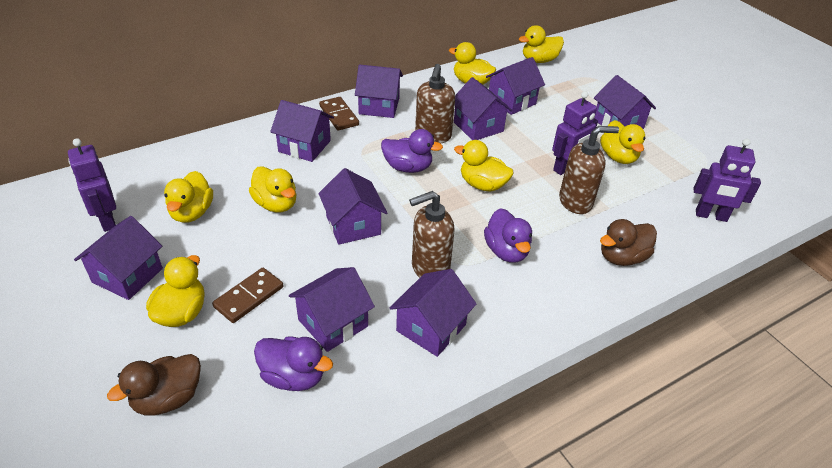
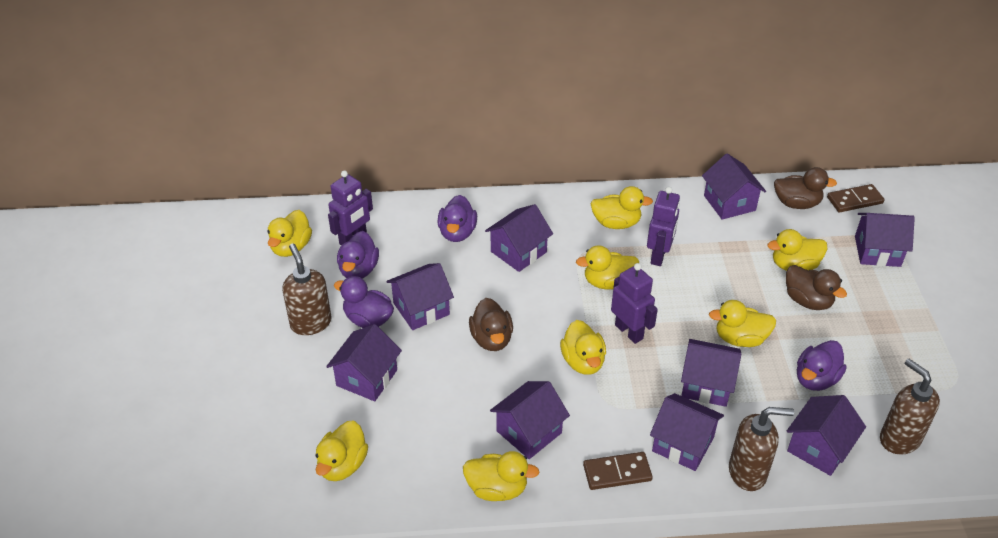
brown duck: 2 -> 3
purple duck: 3 -> 4
yellow duck: 7 -> 8

